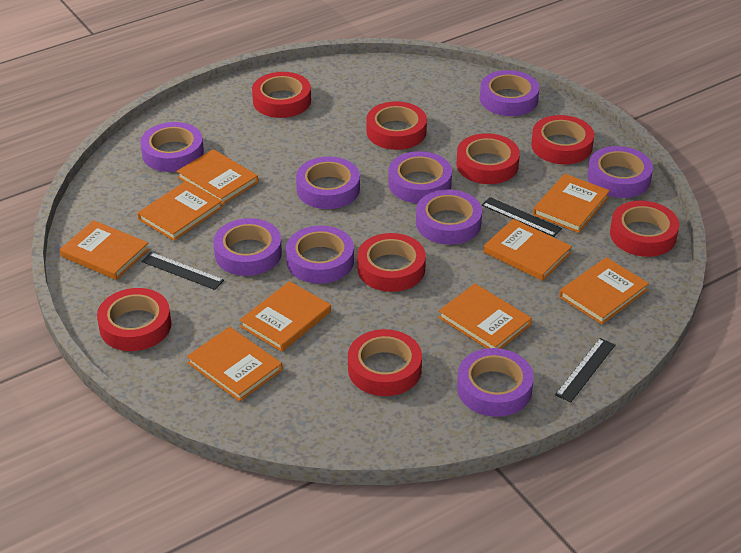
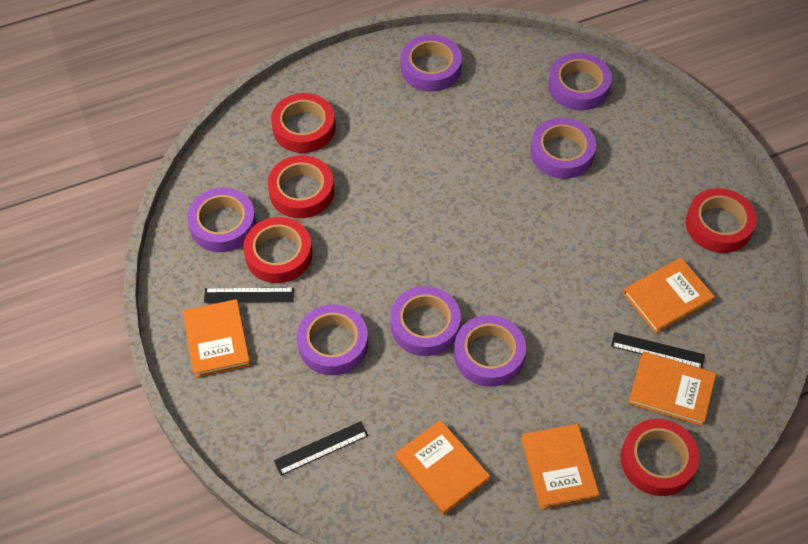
orange book: 9 -> 5
purple tape: 9 -> 7
red tape: 8 -> 5

